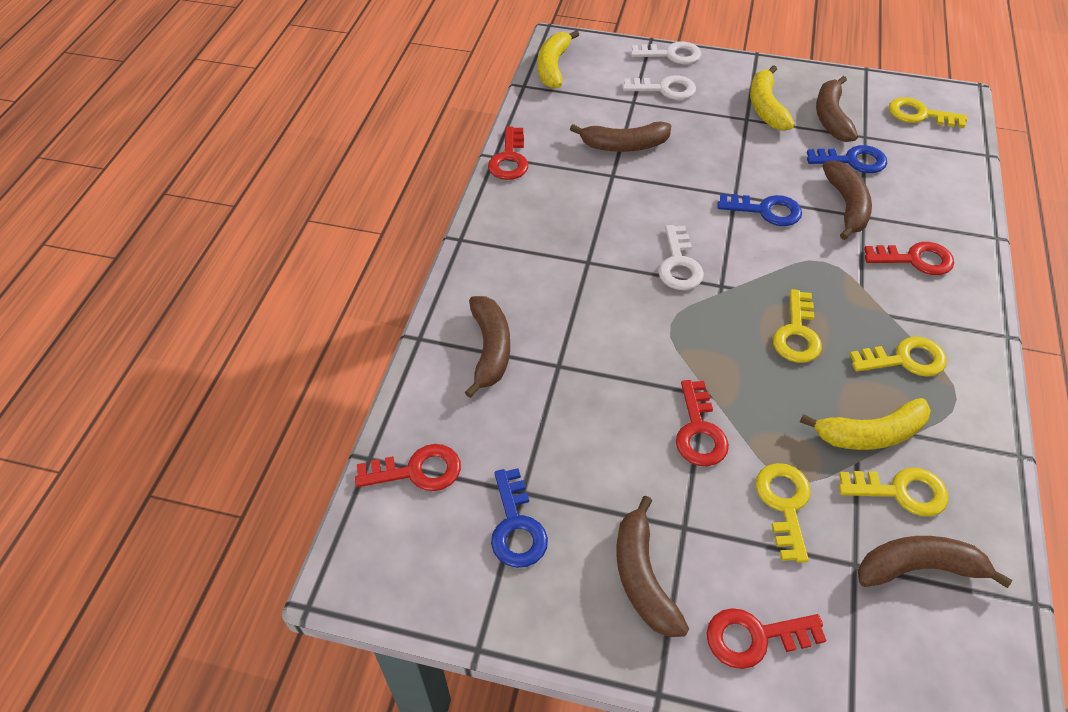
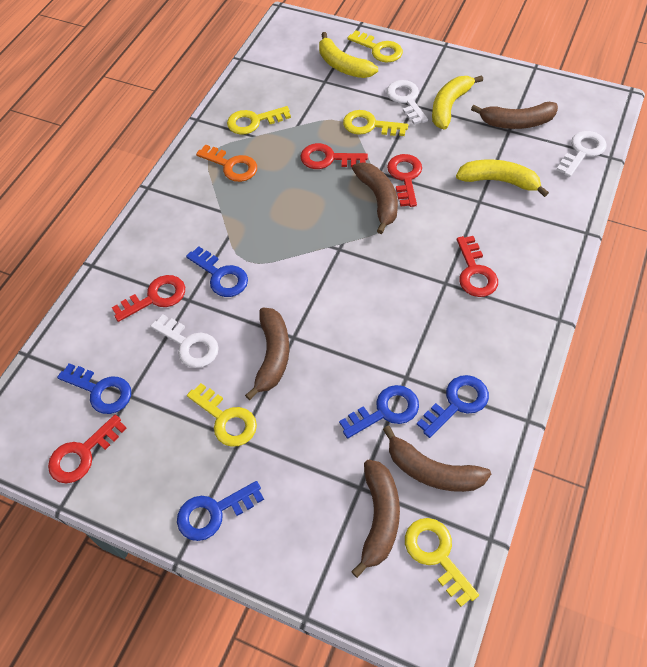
blue key: 3 -> 5
brown banana: 6 -> 5
orange key: 0 -> 1

